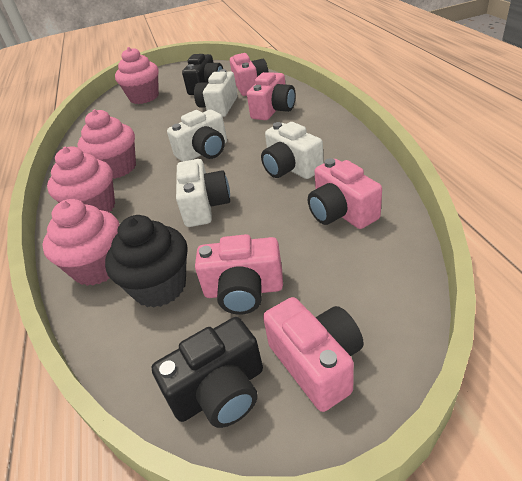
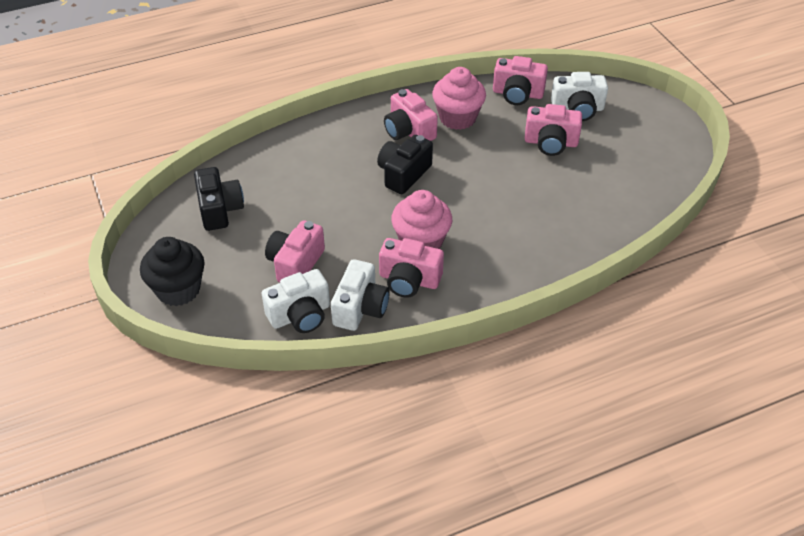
pink cupcake: 4 -> 2
white camera: 4 -> 3

